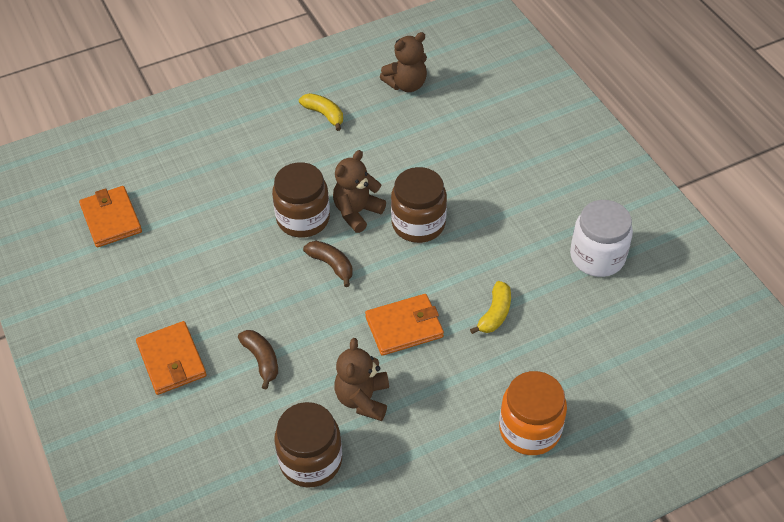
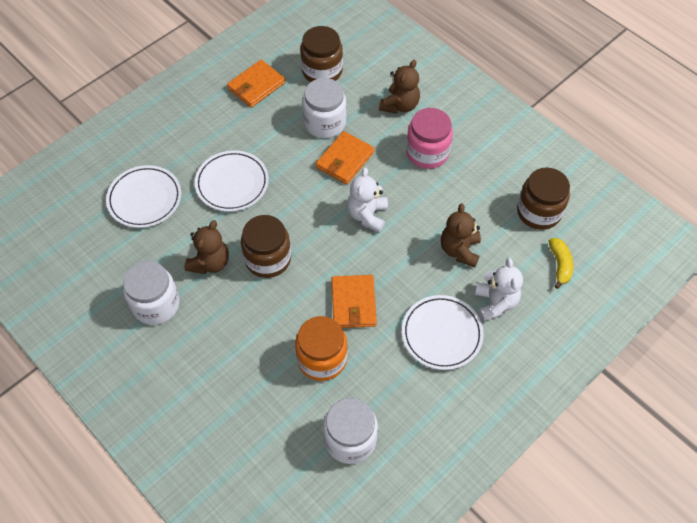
brown banana: 2 -> 0
pink jar: 0 -> 1
white jar: 1 -> 3
white plate: 0 -> 3
white teddy bear: 0 -> 2
yellow banana: 2 -> 1

